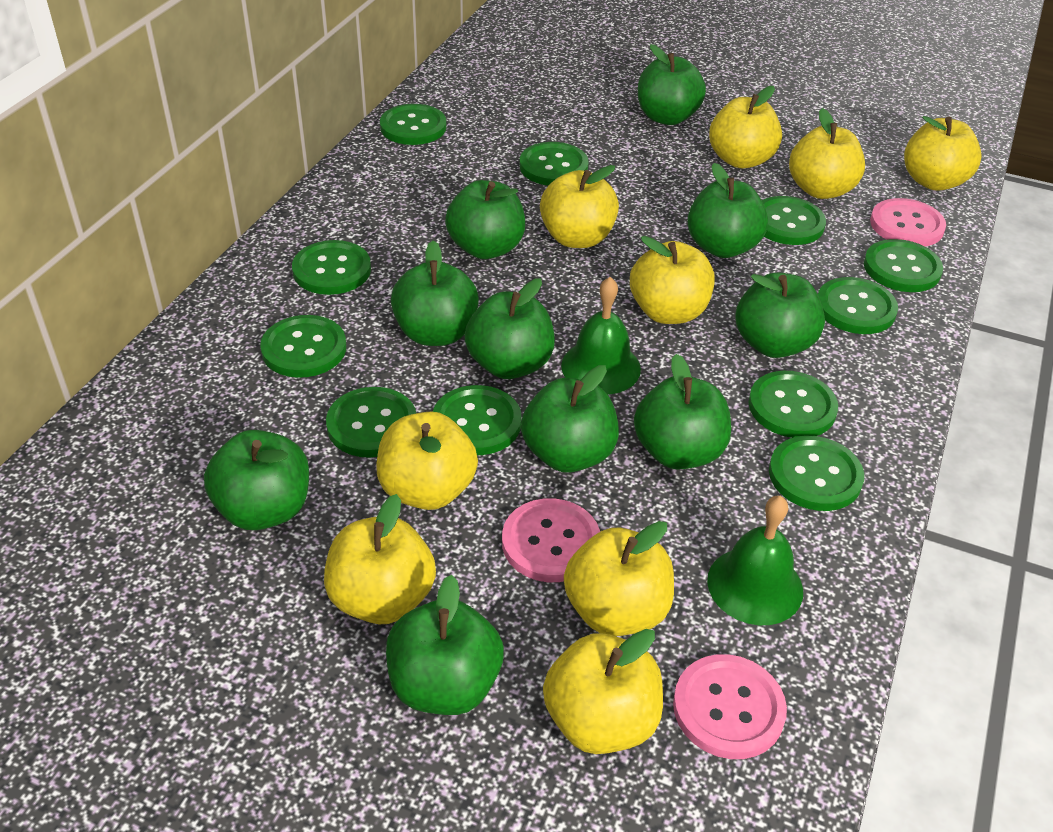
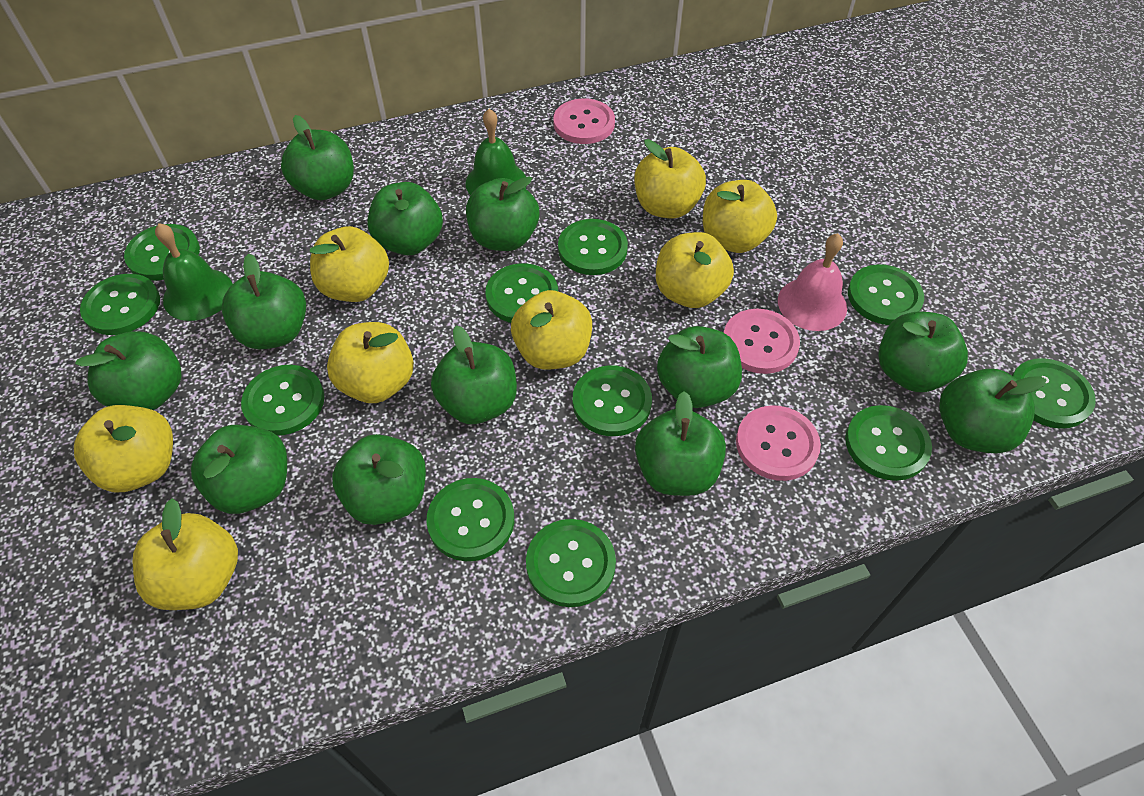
green apple: 10 -> 12
pink bell: 0 -> 1
yellow apple: 9 -> 8

